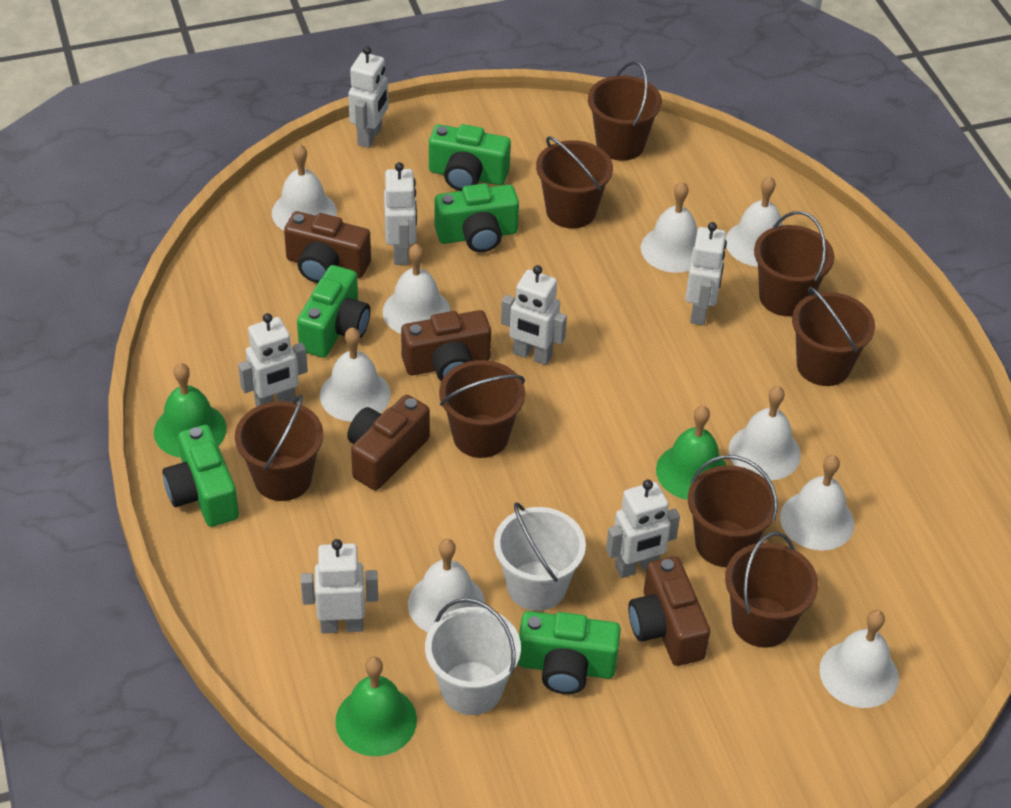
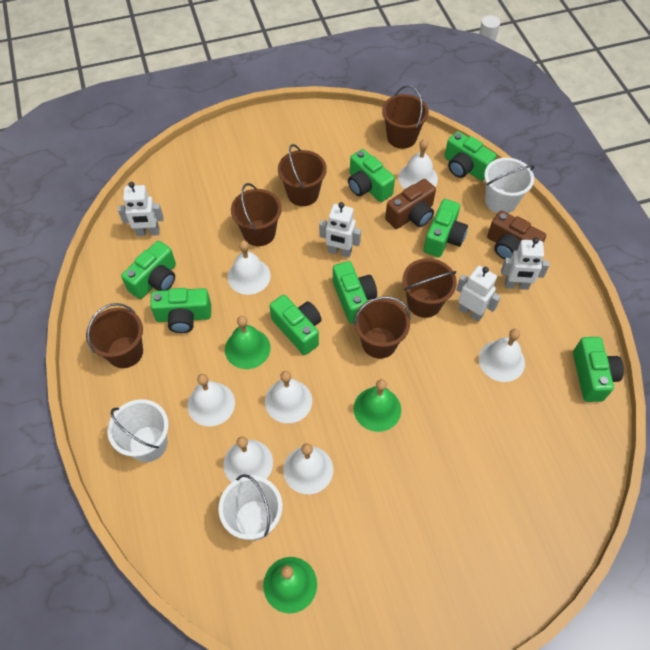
brown bucket: 8 -> 6
brown camera: 4 -> 2
green camera: 5 -> 8
white bell: 9 -> 7
white bucket: 2 -> 3
white robot: 7 -> 4

